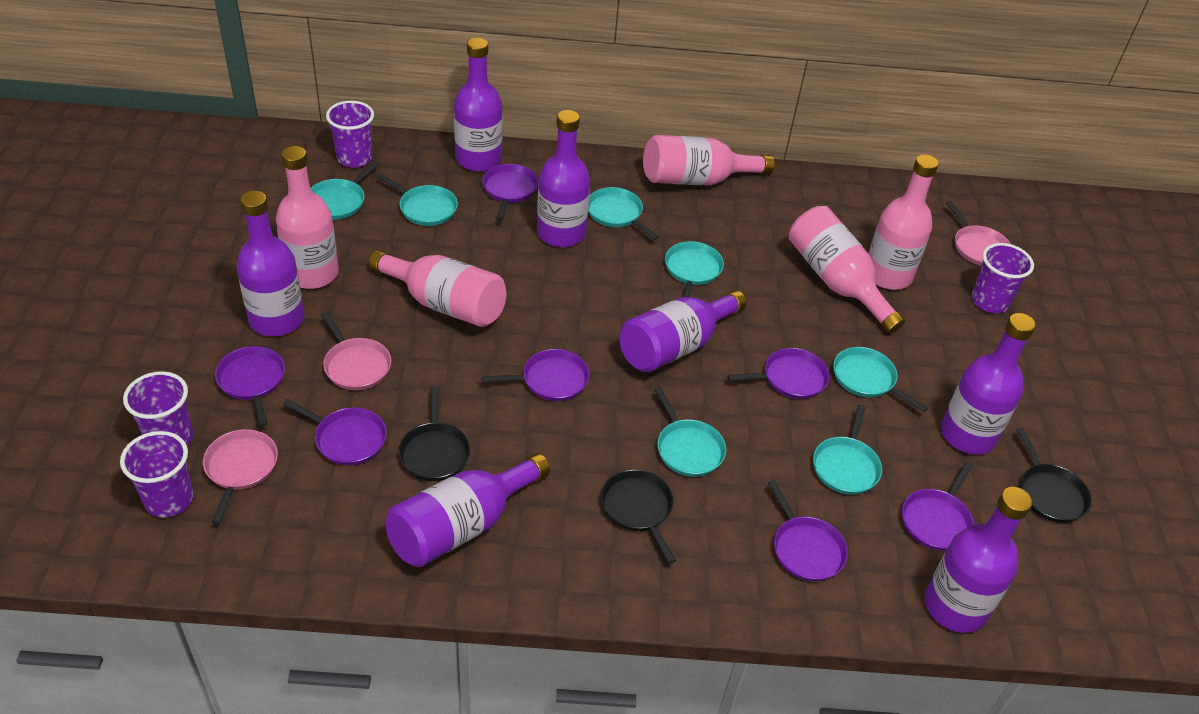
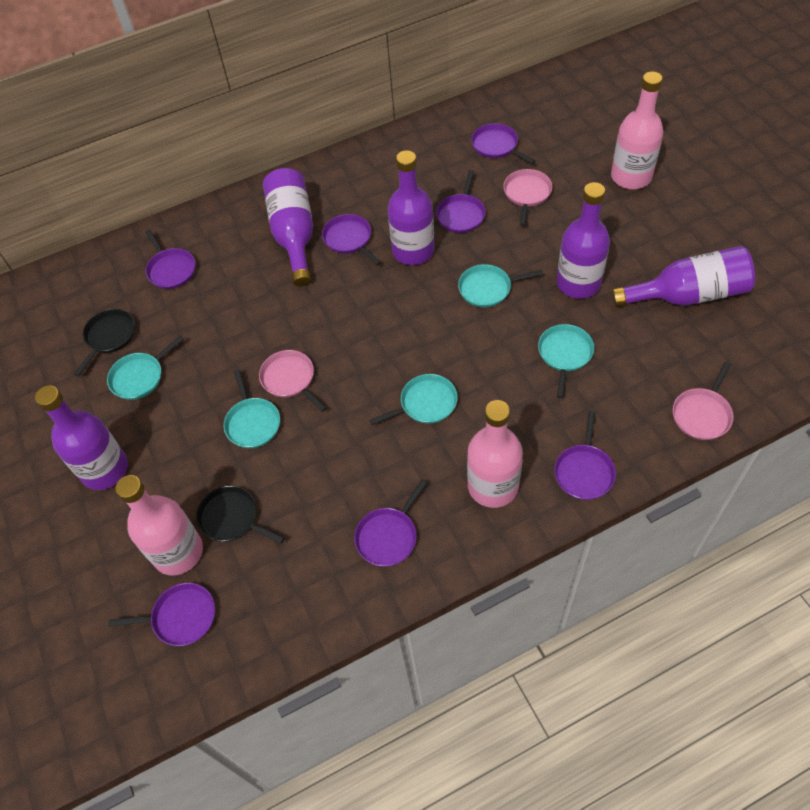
black pan: 3 -> 2
pink bottle: 5 -> 3
purple bottle: 7 -> 5
purple cup: 4 -> 0
turquoise pan: 7 -> 5

